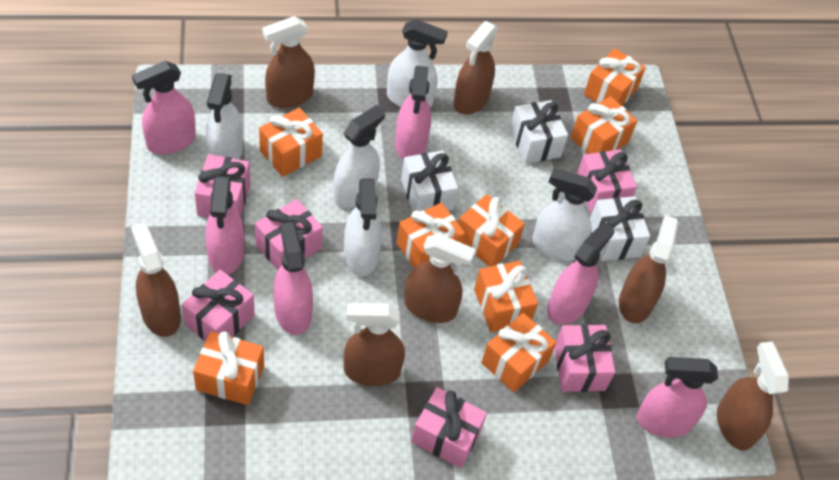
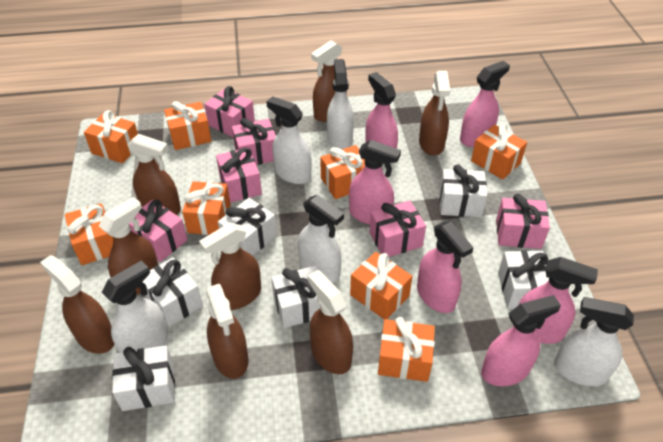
brown spray bottle: 7 -> 8
white gift: 3 -> 6

